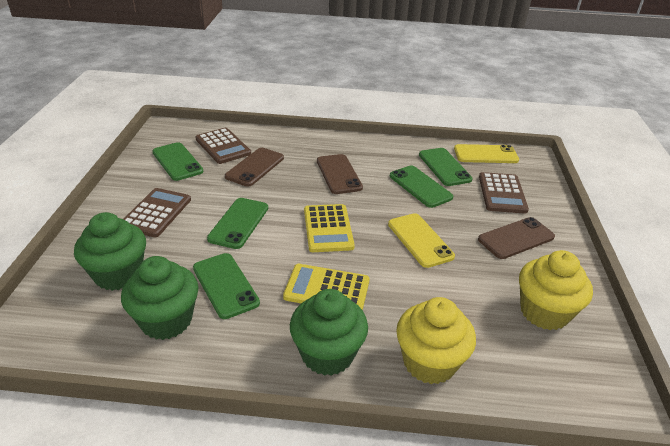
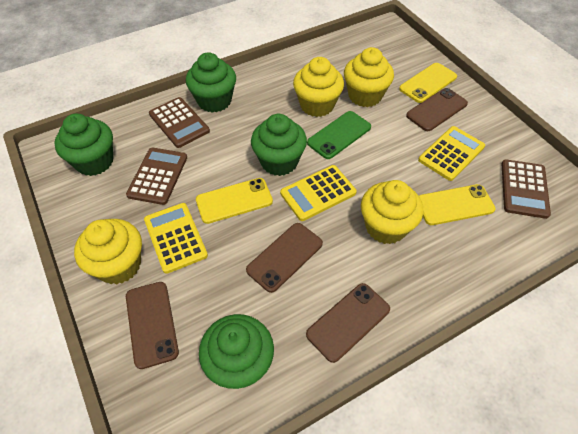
brown phone: 3 -> 4
green cupcake: 3 -> 4
green phone: 5 -> 1
yellow calculator: 2 -> 3
yellow cupcake: 2 -> 4
yellow phone: 2 -> 3

